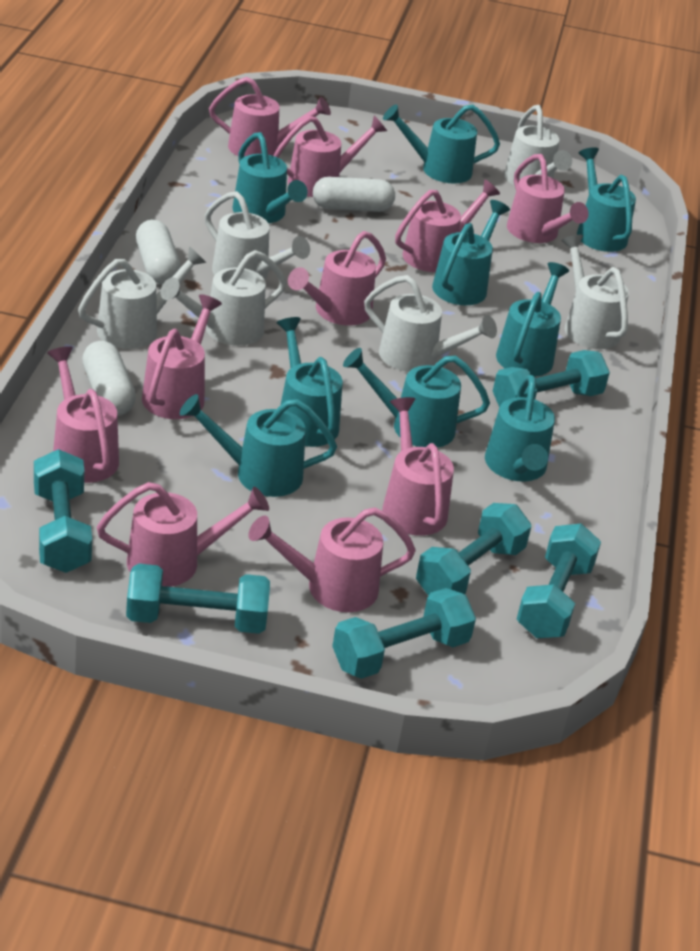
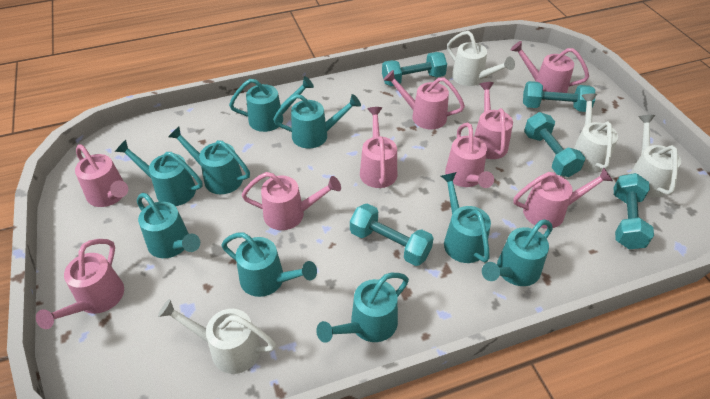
pink watering can: 10 -> 9
turquoise dumbbell: 6 -> 5
white capsule: 3 -> 0
white watering can: 6 -> 4

